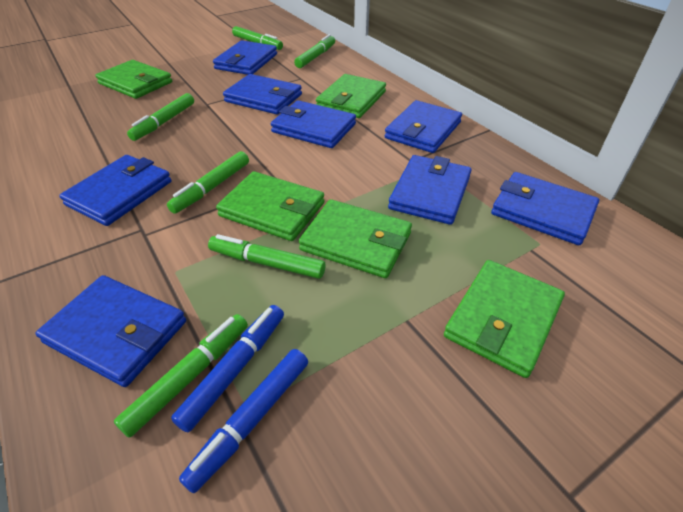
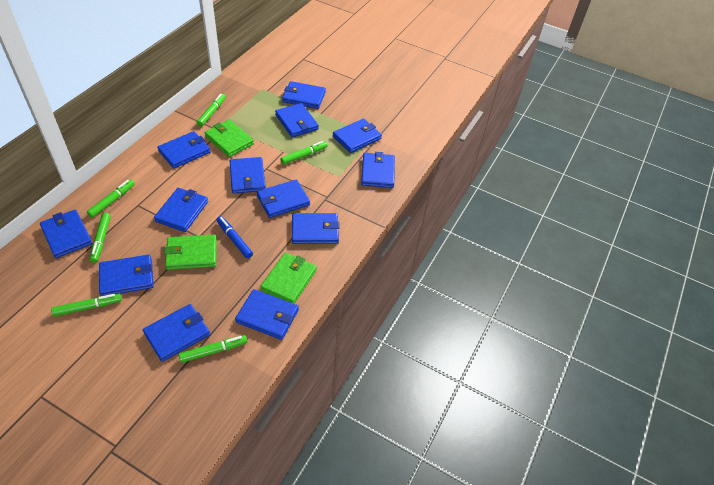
blue marker: 2 -> 1
blue wallet: 8 -> 13
green wallet: 5 -> 3

